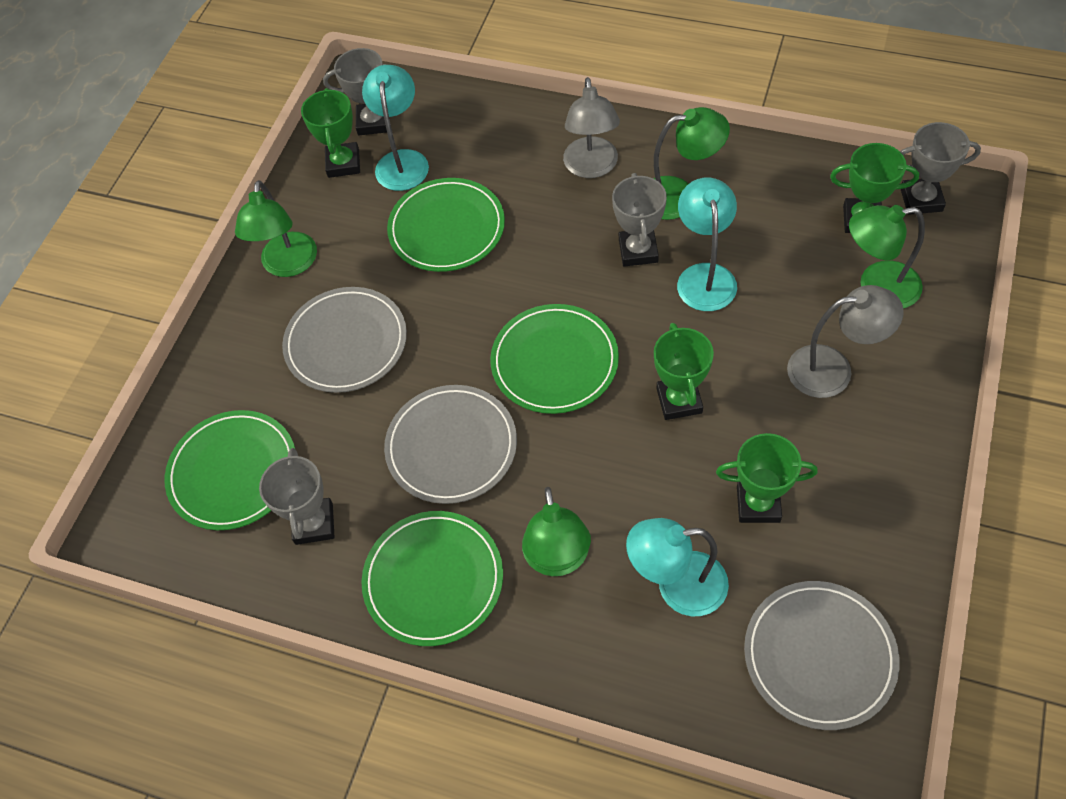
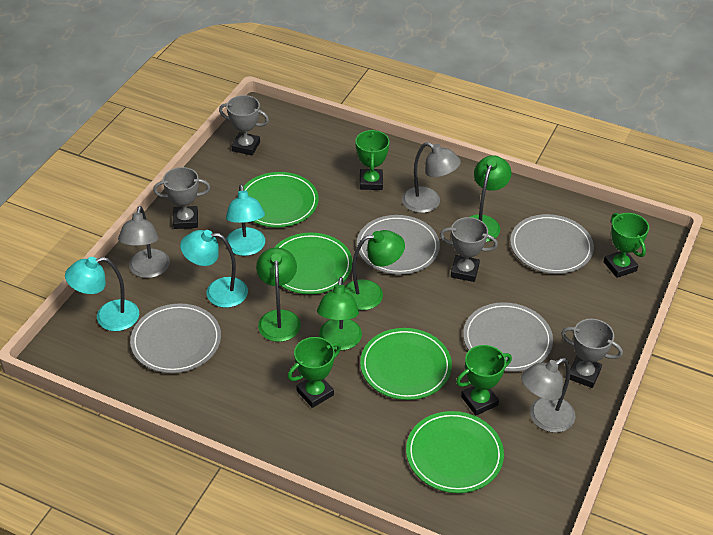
grey lamp: 2 -> 3
grey plate: 3 -> 4

